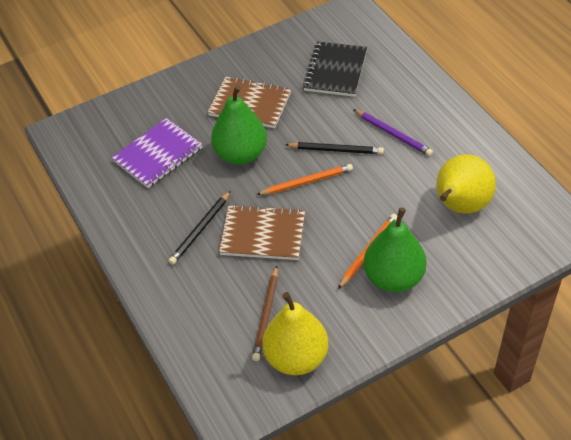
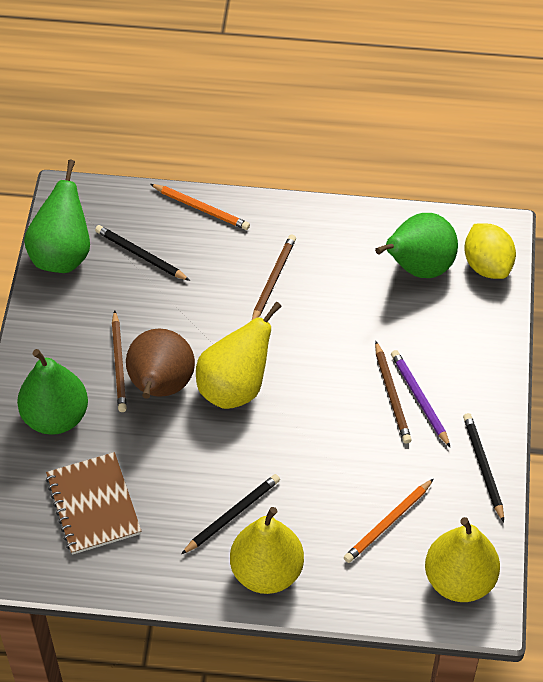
black notebook: 1 -> 0
black pencil: 2 -> 3
brown notebook: 2 -> 1
brown pear: 0 -> 1
brown pencil: 1 -> 3
green pear: 2 -> 3
purple notebook: 1 -> 0
yellow lemon: 0 -> 1
yellow pear: 2 -> 3

